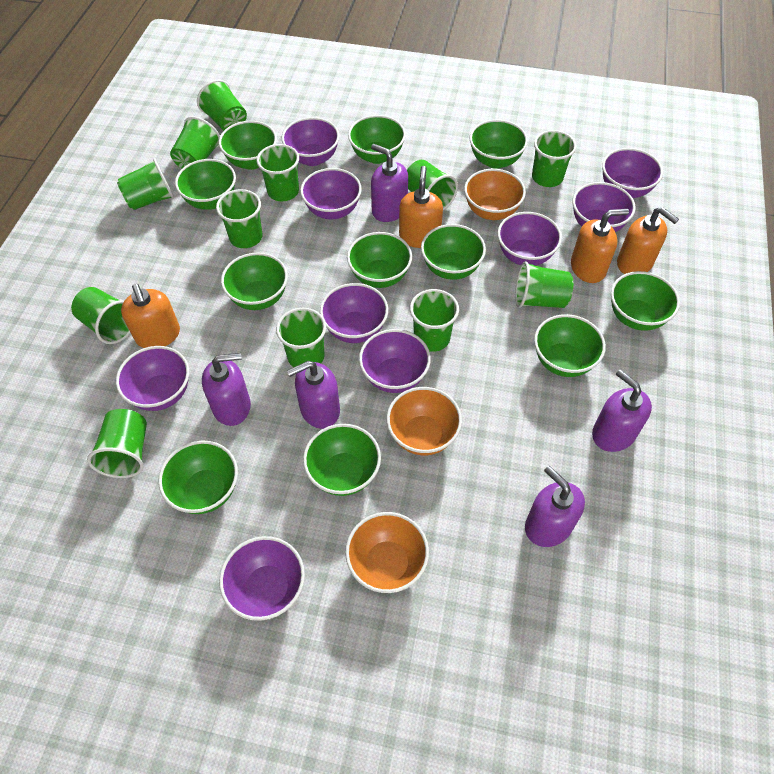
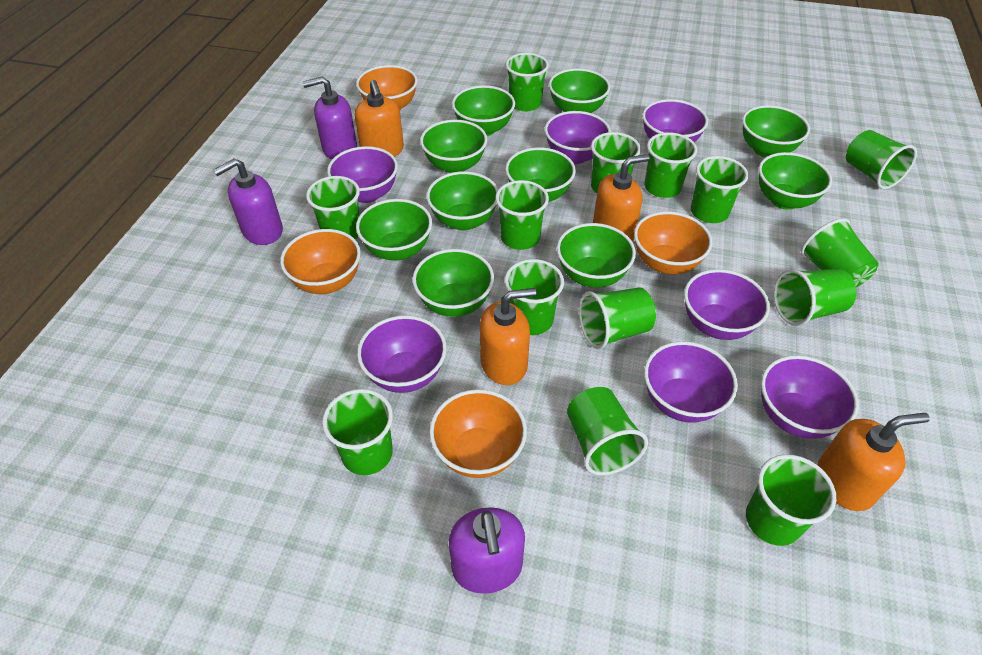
green bowl: 11 -> 10
green cup: 12 -> 14
orange bowl: 3 -> 4
purple bowl: 9 -> 7
purple soap dispenser: 5 -> 3

